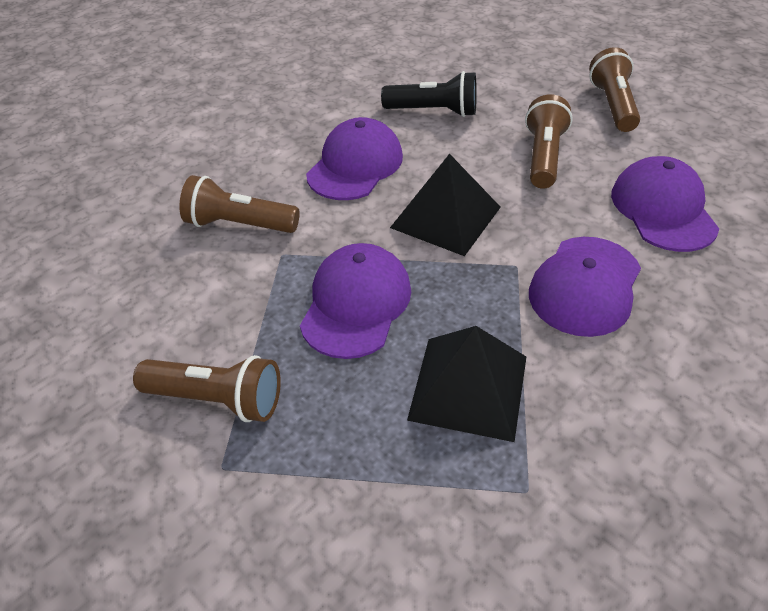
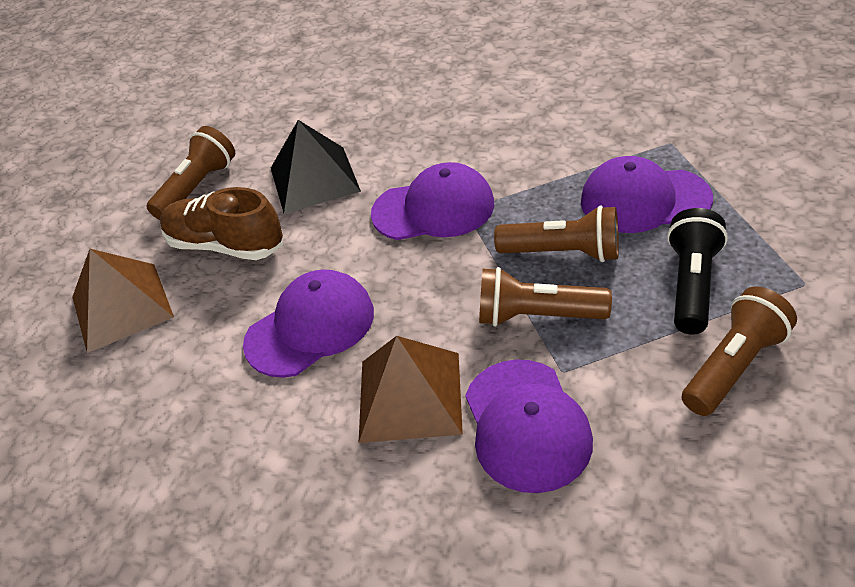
black pyramid: 2 -> 1
brown pyramid: 0 -> 2
brown shoe: 0 -> 1

